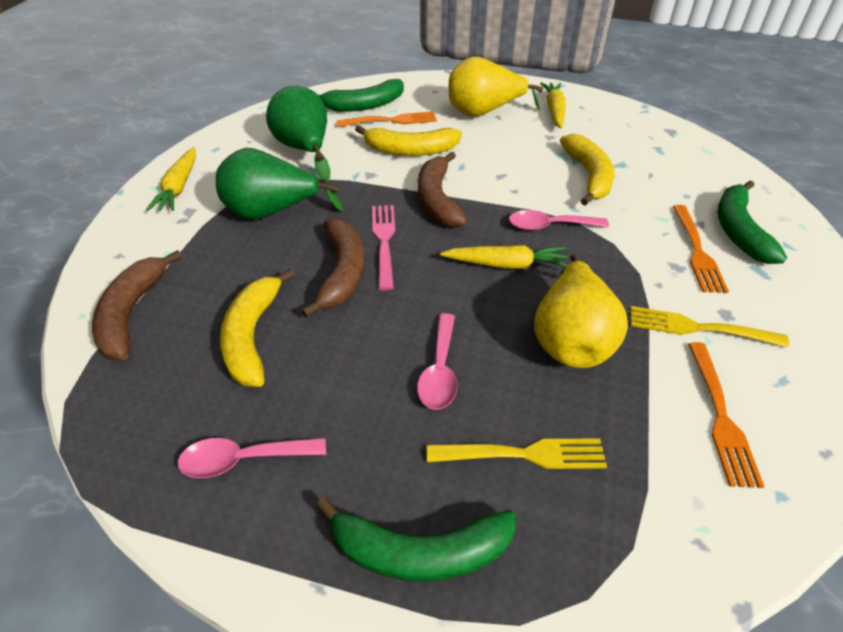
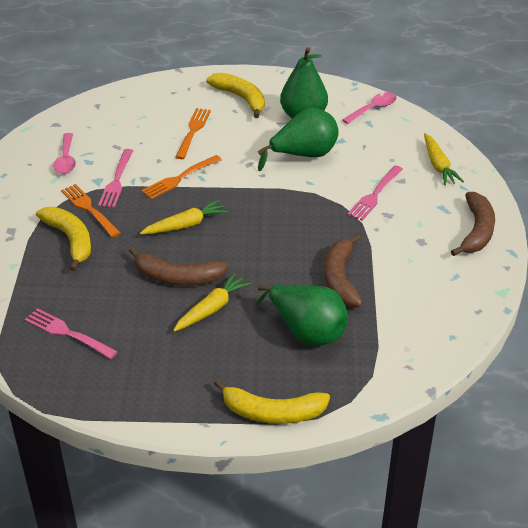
green banana: 3 -> 0
green pear: 2 -> 3
pink fork: 1 -> 3
pink spoon: 3 -> 2
yellow fork: 2 -> 0
yellow pear: 2 -> 0

